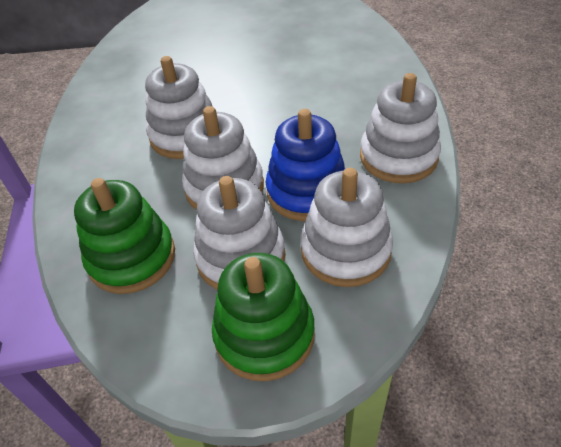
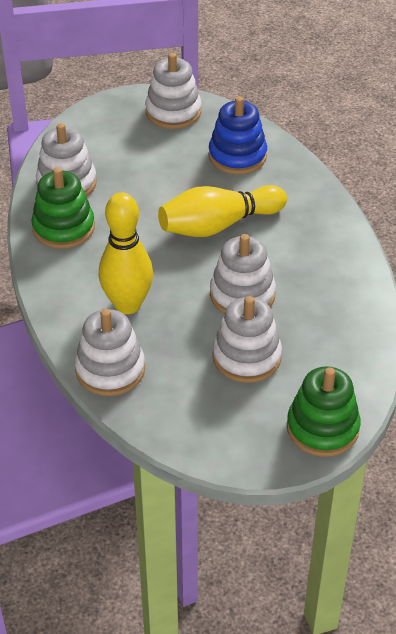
yellow bowling pin: 0 -> 2

